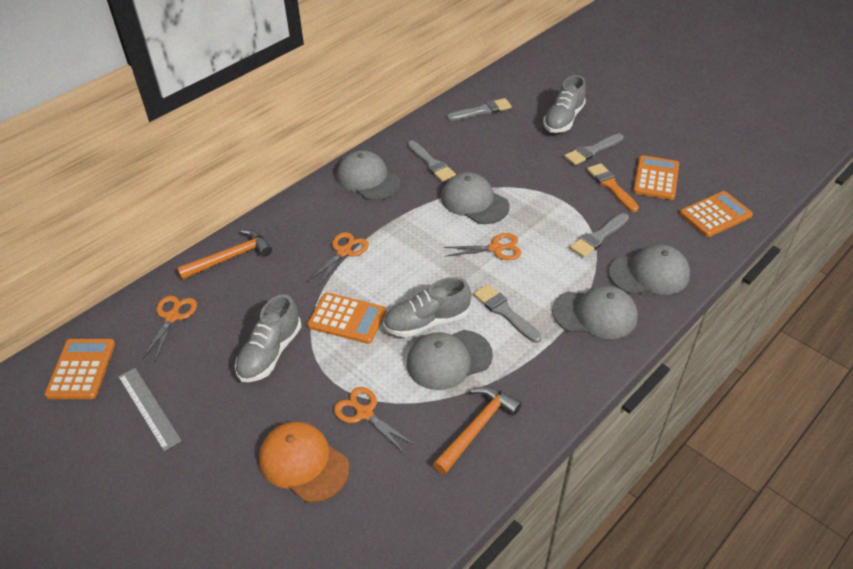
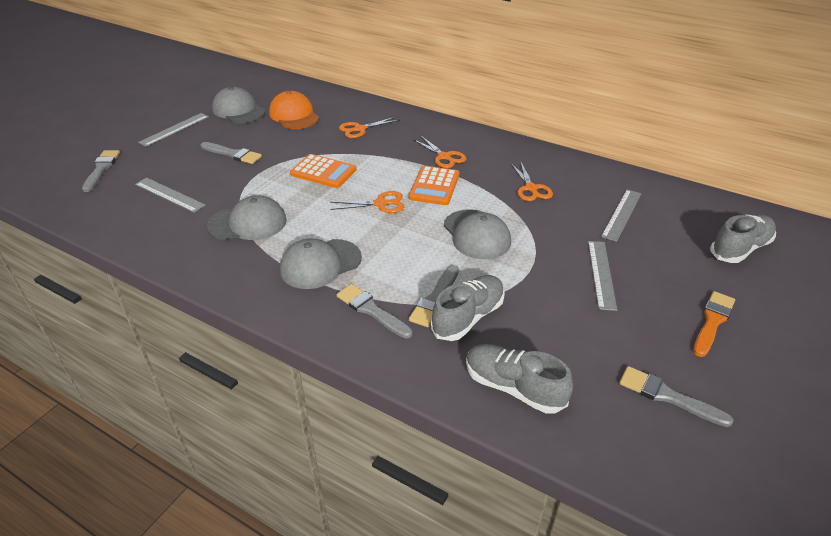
grey cap: 5 -> 4
grey ruler: 1 -> 4
orange calculator: 4 -> 2
orange hammer: 2 -> 0

